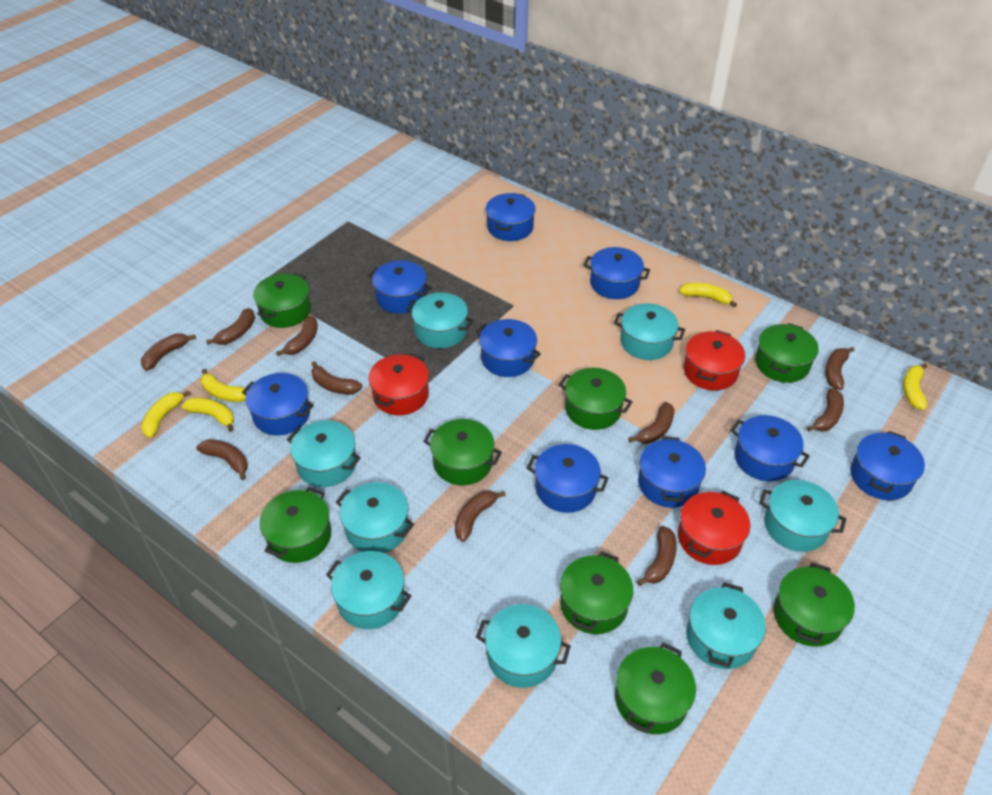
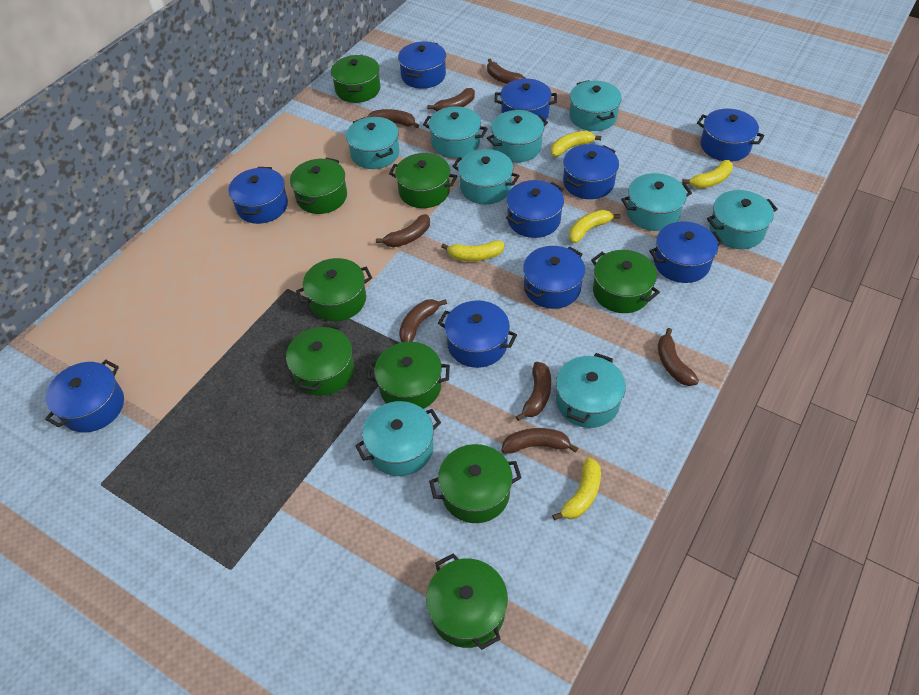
blue pot: 9 -> 10
brown banana: 10 -> 8
green pot: 8 -> 9
red pot: 3 -> 0
turquoise pot: 8 -> 9

